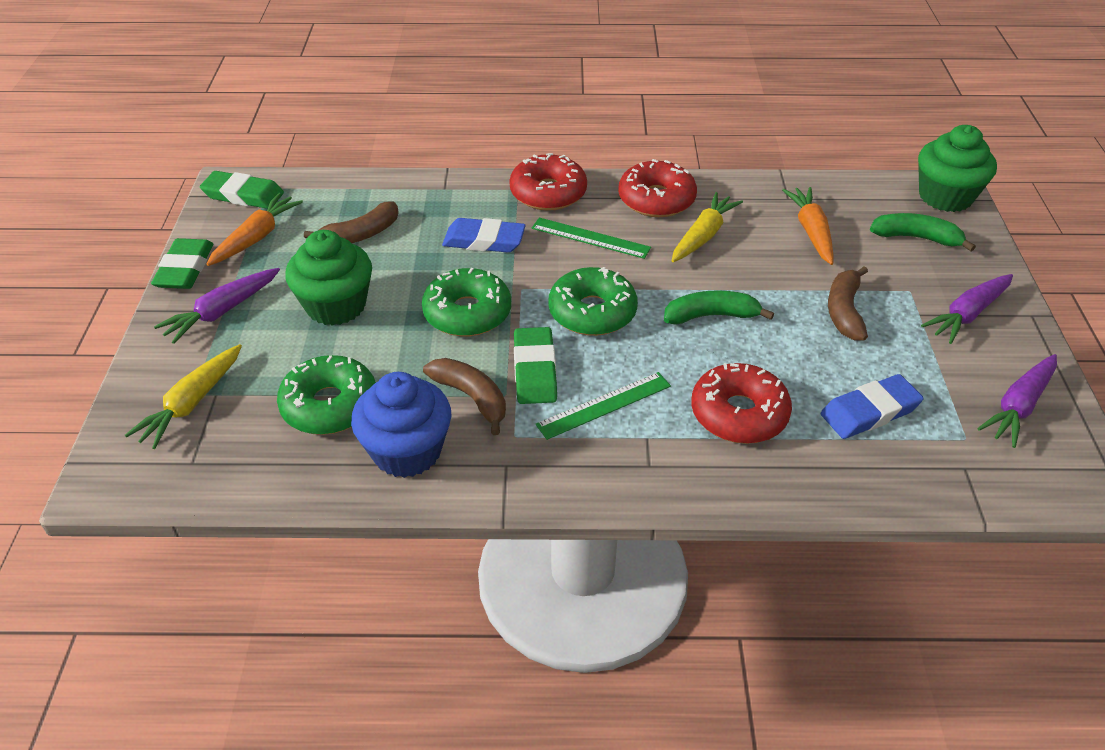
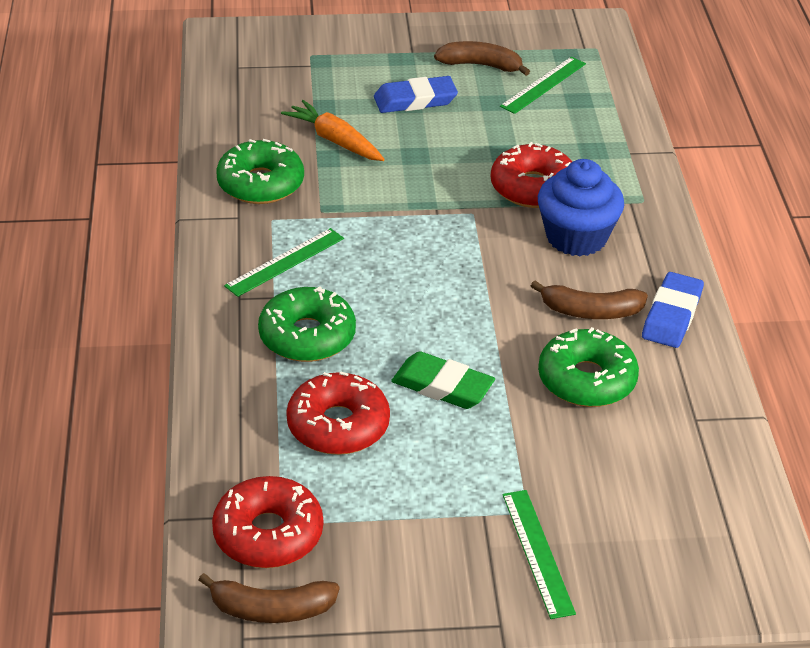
green banana: 2 -> 0
green cupcake: 2 -> 0
green eraser: 3 -> 1
green ruler: 2 -> 3
orange carrot: 2 -> 1
purple carrot: 3 -> 0
yellow carrot: 2 -> 0

